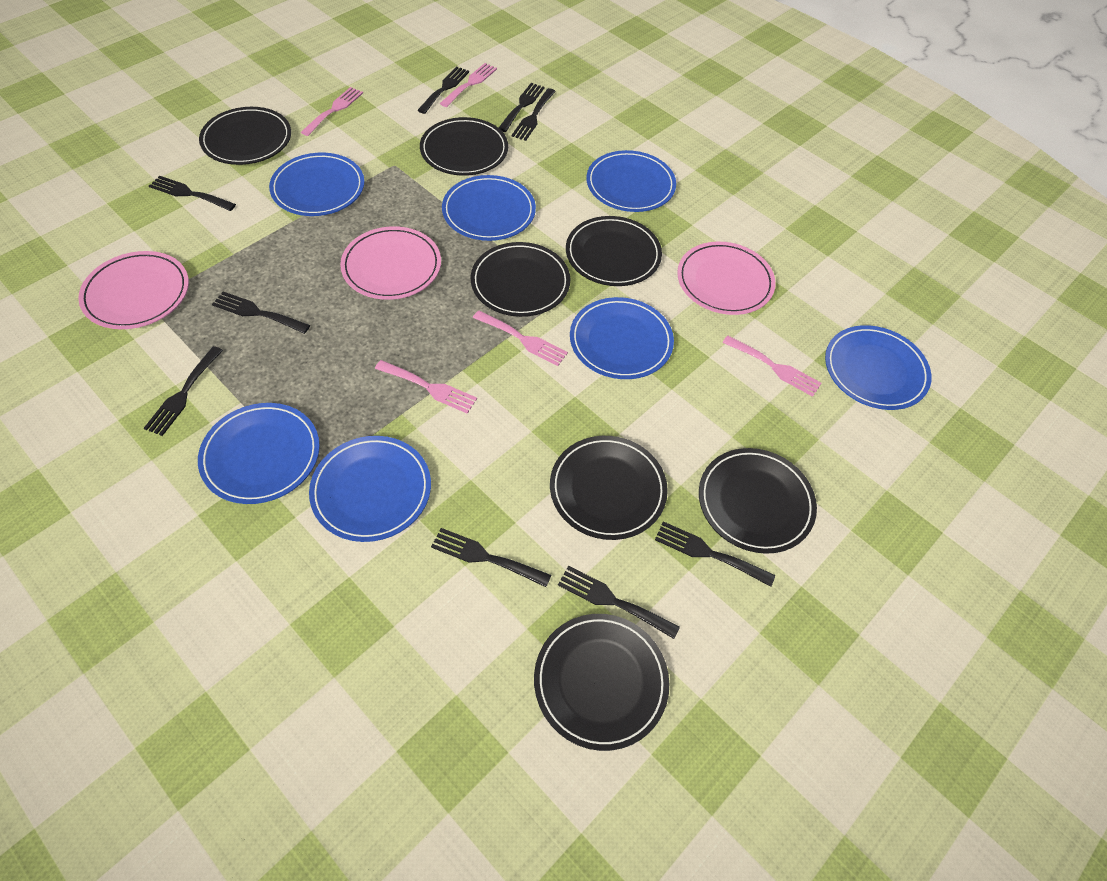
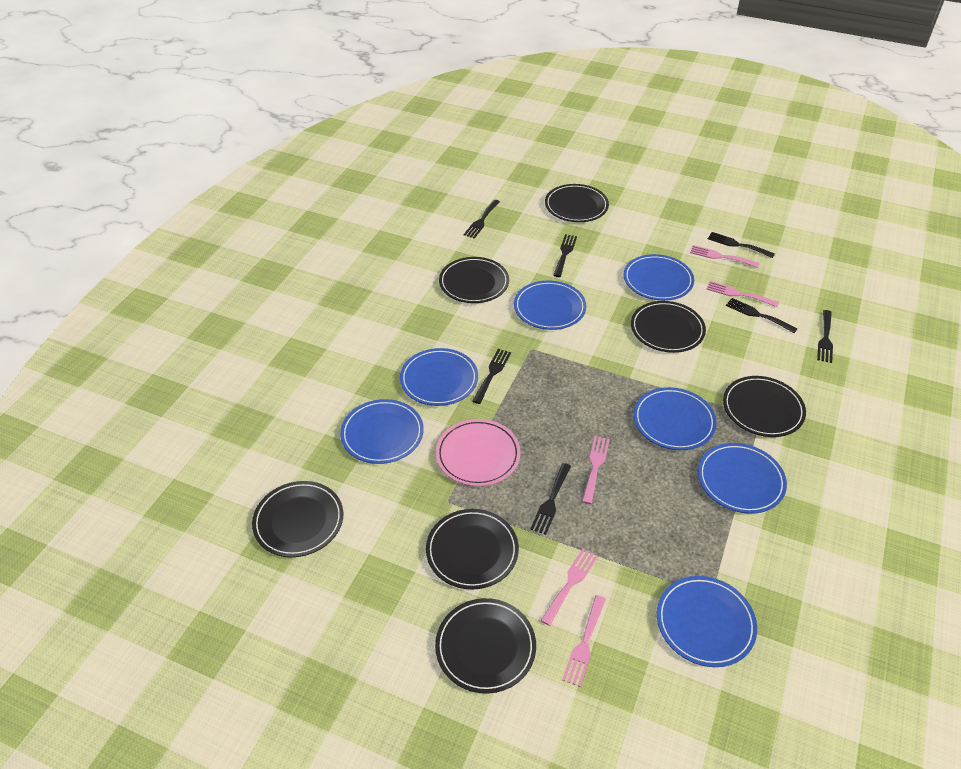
black fork: 9 -> 7
pink plate: 3 -> 1

